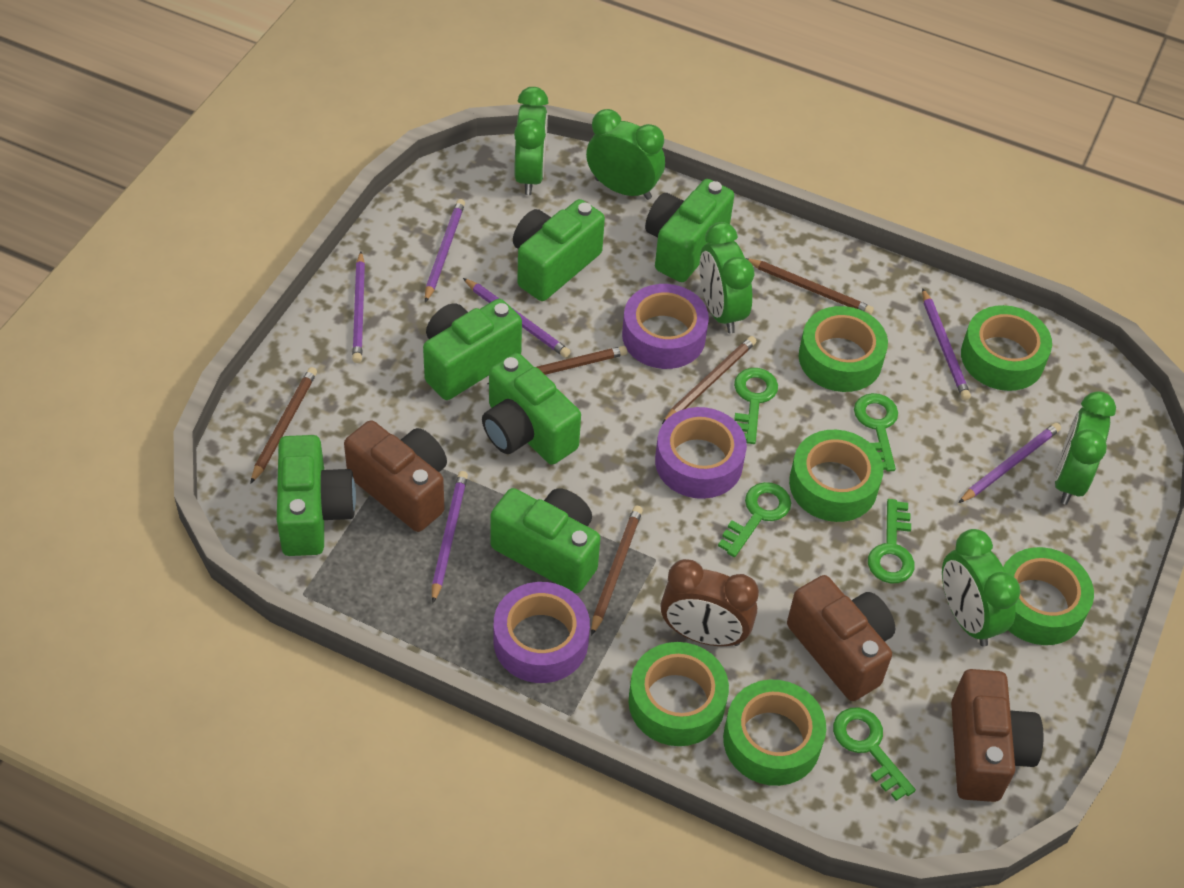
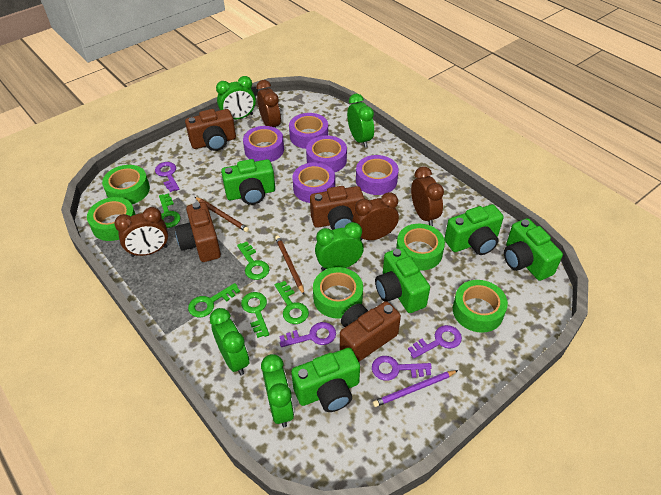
brown camera: 3 -> 4
brown clock: 1 -> 4
brown pencil: 5 -> 2
green camera: 6 -> 5
green tape: 6 -> 5
purple key: 0 -> 4
purple pencil: 6 -> 1
purple tape: 3 -> 5

